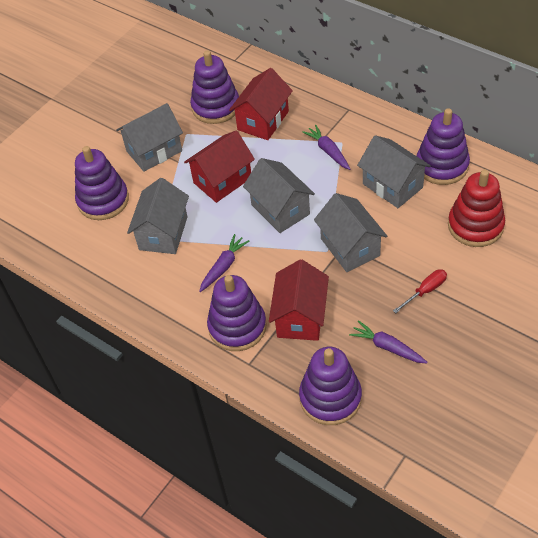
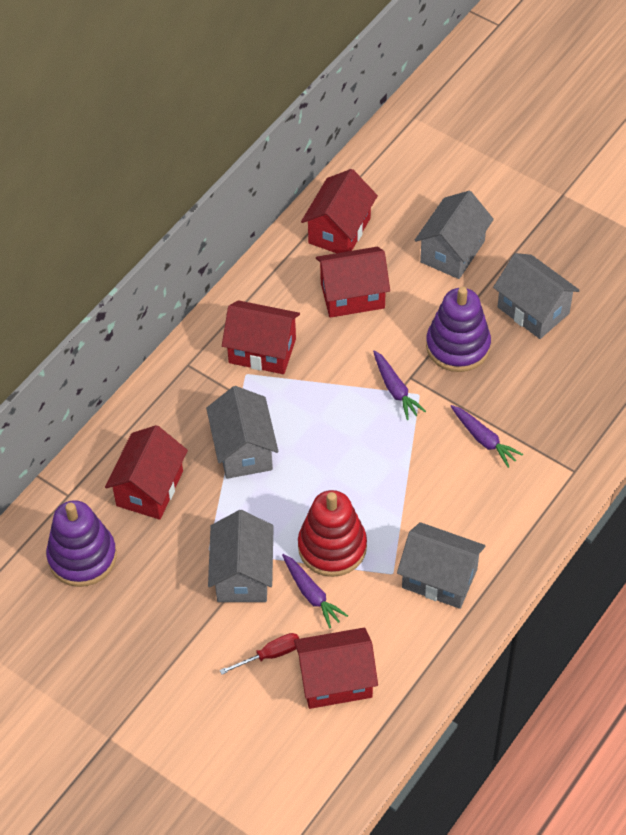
purple stacking toy: 5 -> 2
red house: 3 -> 5

